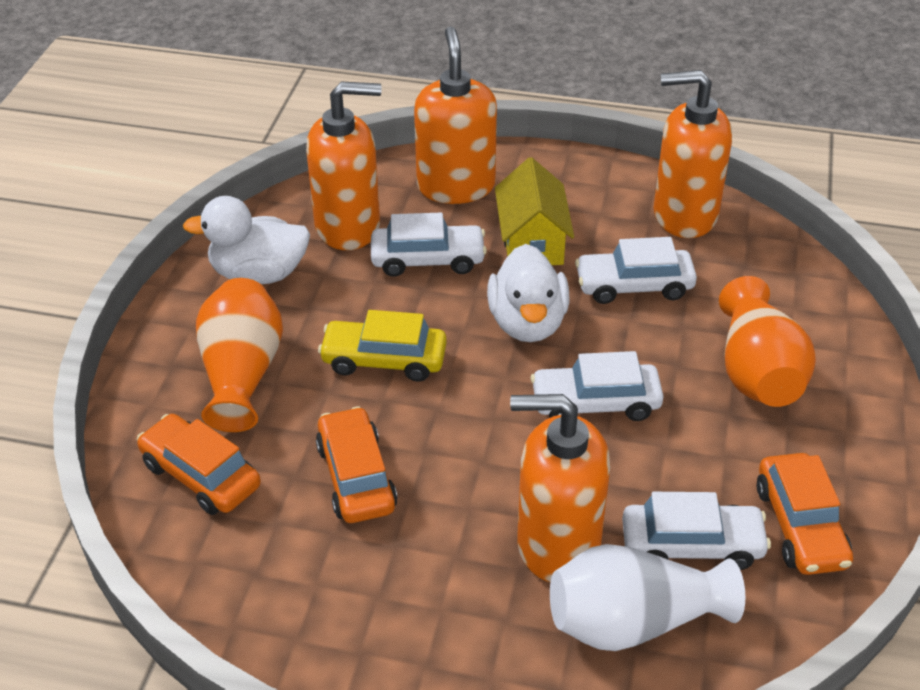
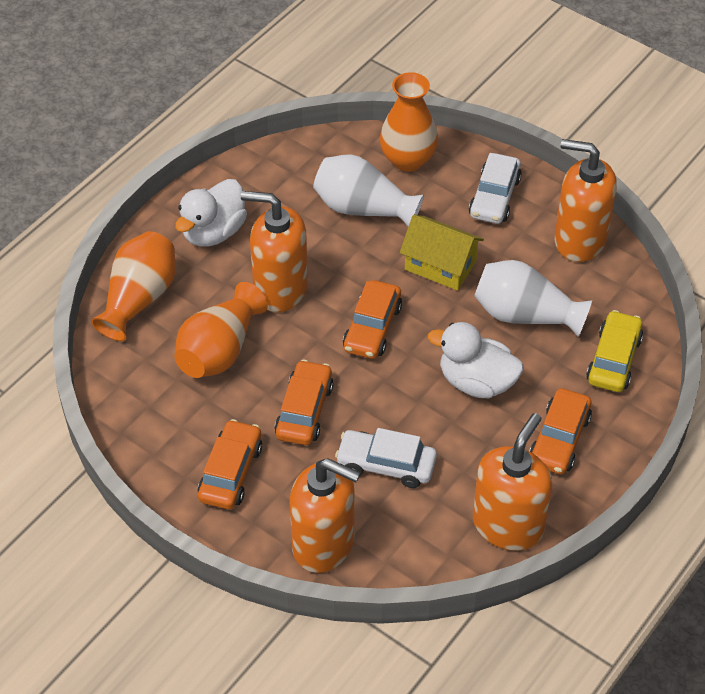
orange car: 3 -> 4
orange vase: 2 -> 3
white car: 4 -> 2
white vase: 1 -> 2

